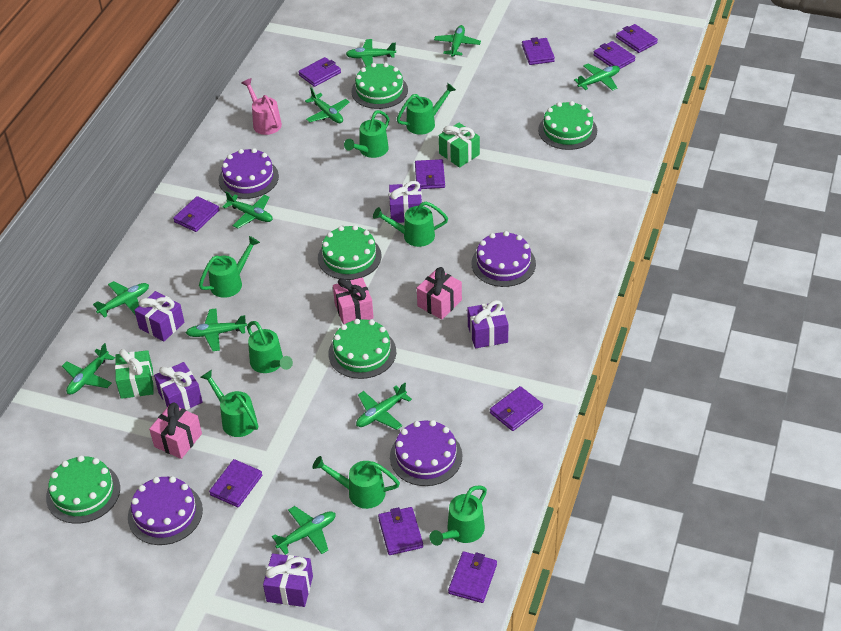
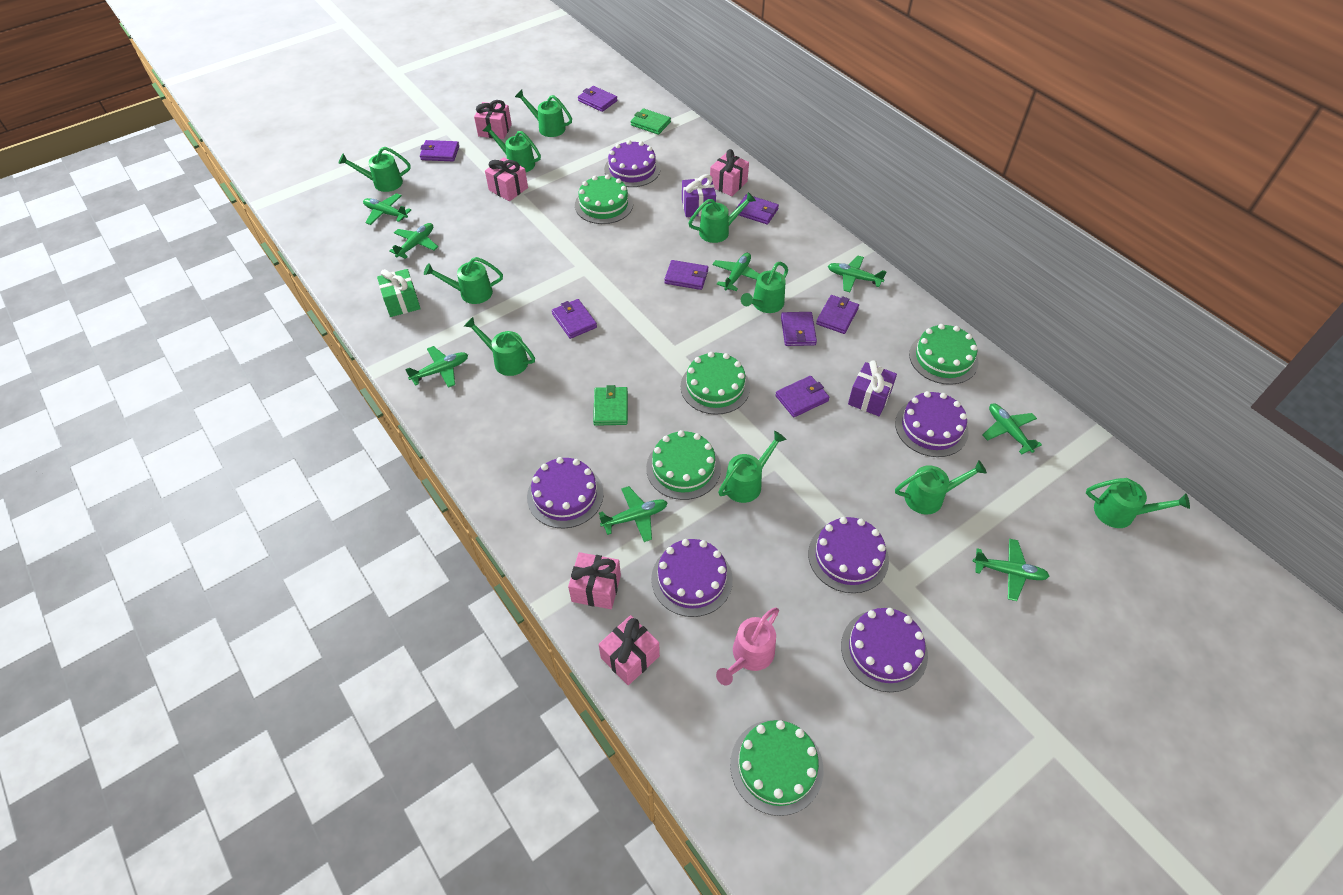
green gift: 2 -> 1
green plane: 10 -> 8
green wallet: 0 -> 2
green watering can: 8 -> 10
pink gift: 3 -> 5
purple cake: 4 -> 6
purple gift: 5 -> 2
purple wallet: 10 -> 8

